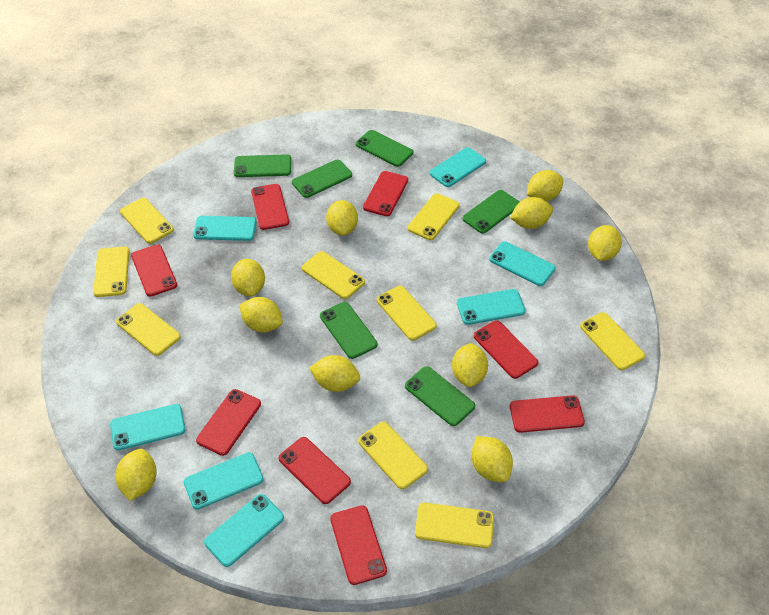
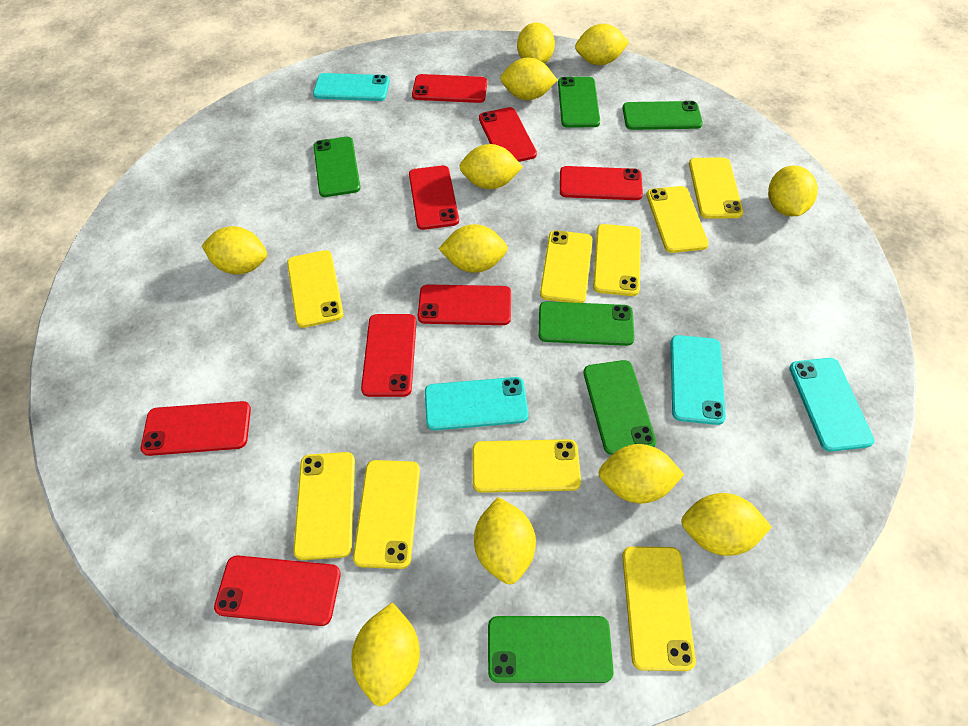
turquoise phone: 7 -> 4
yellow lemon: 10 -> 11

